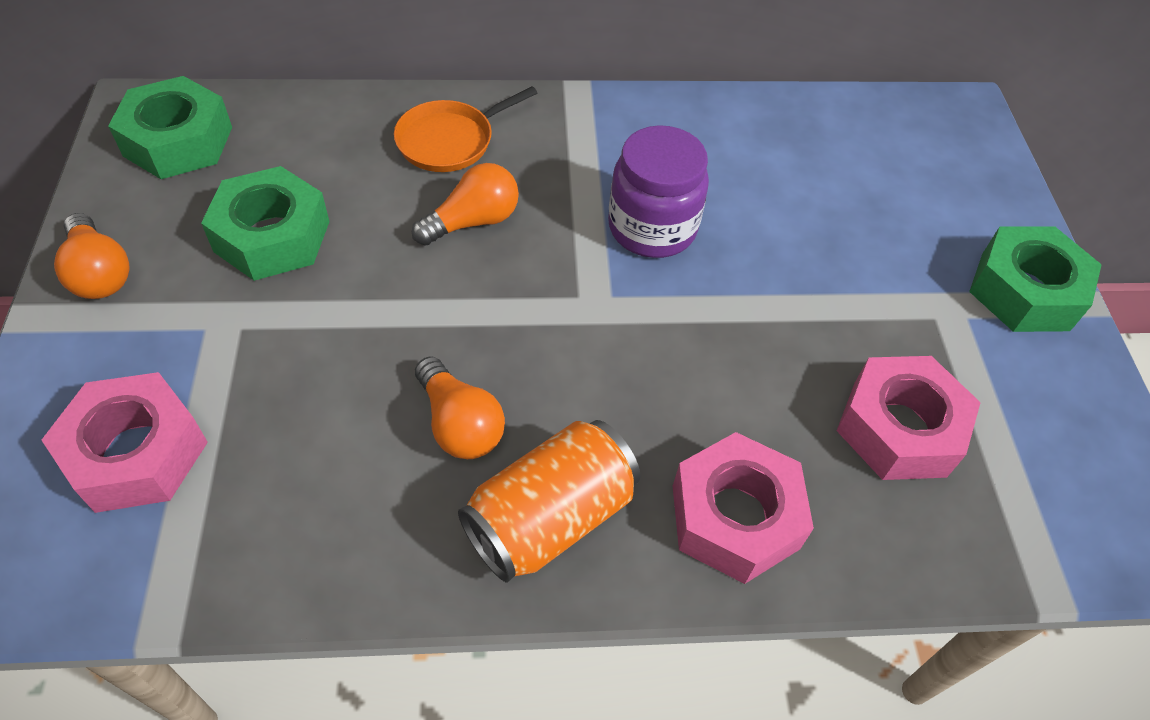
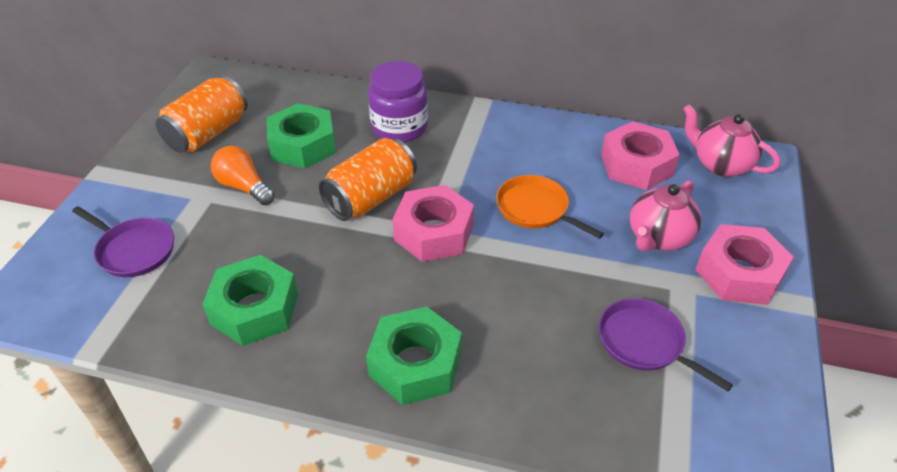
orange can: 1 -> 2
orange light bulb: 3 -> 1
pink teapot: 0 -> 2
purple pan: 0 -> 2

